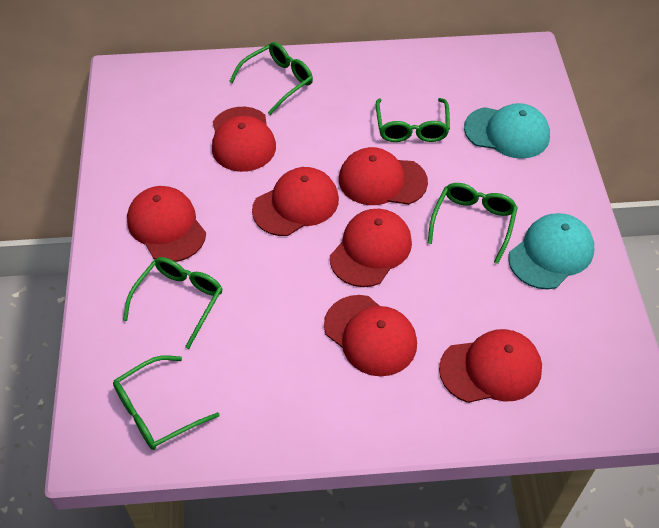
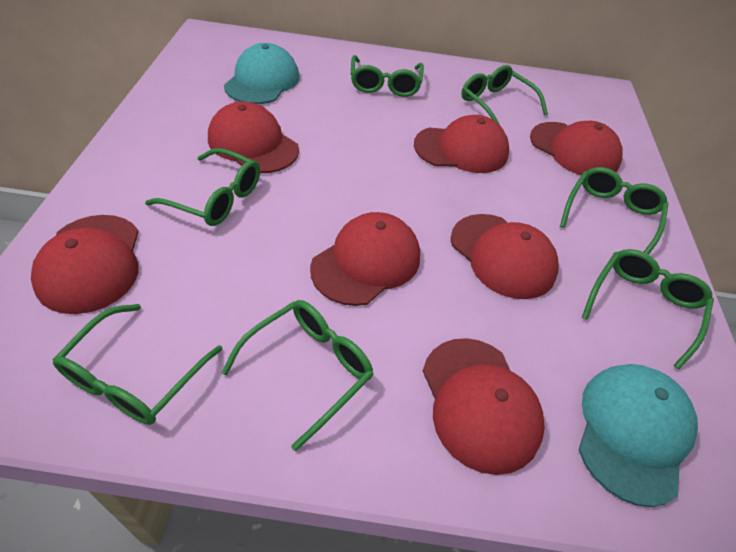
green glasses: 5 -> 7

